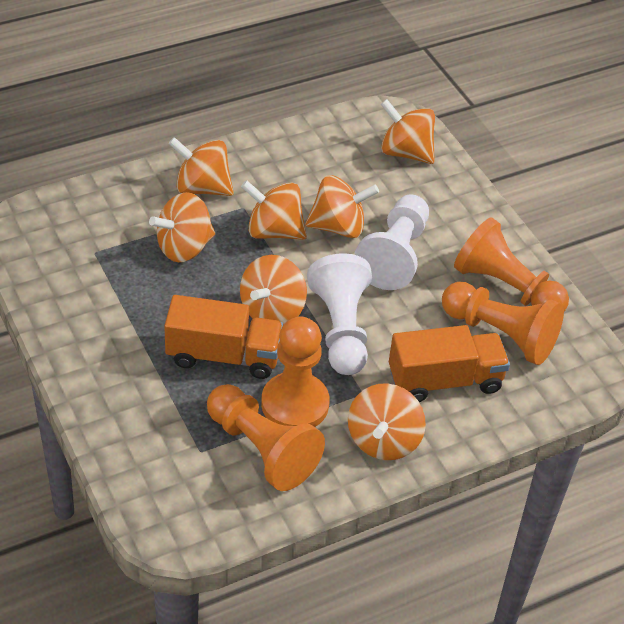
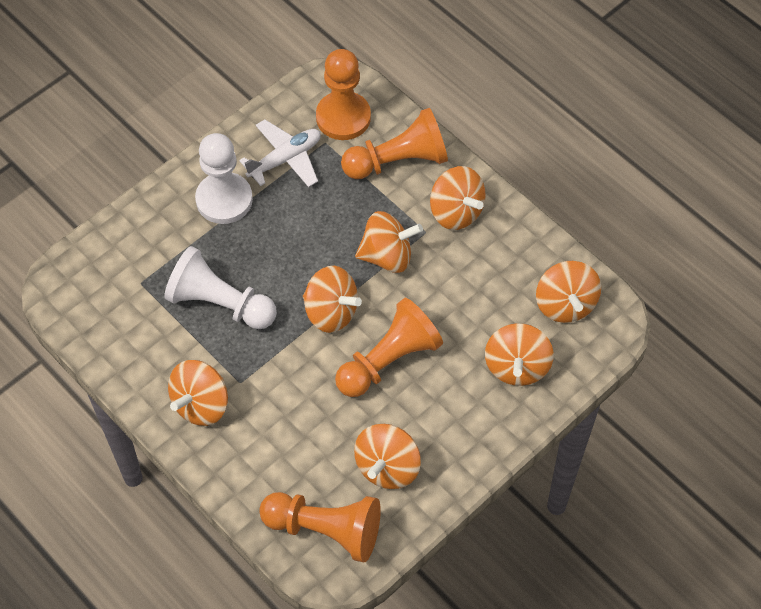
orange truck: 2 -> 0
white plane: 0 -> 1

